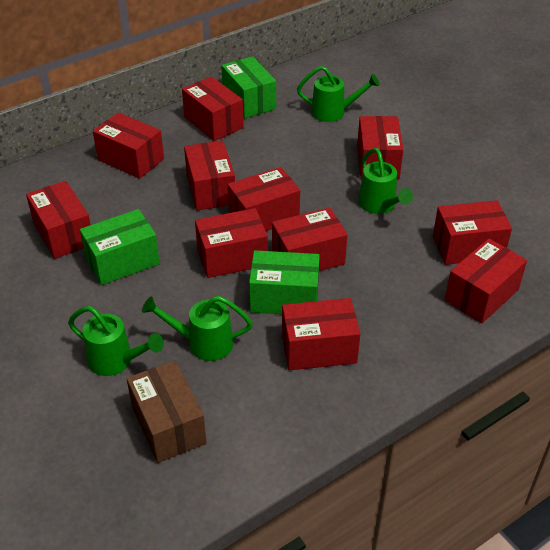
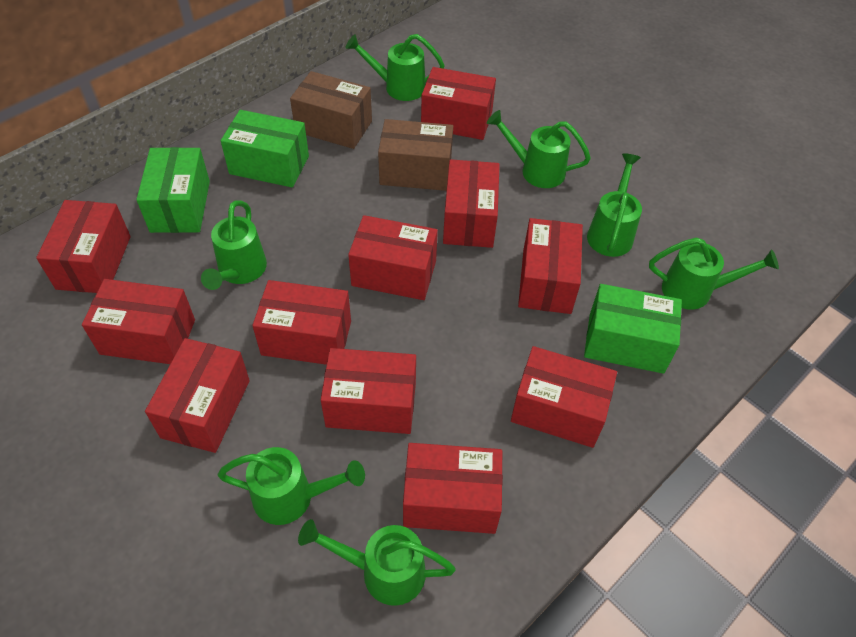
brown box: 1 -> 2
green watering can: 4 -> 7

